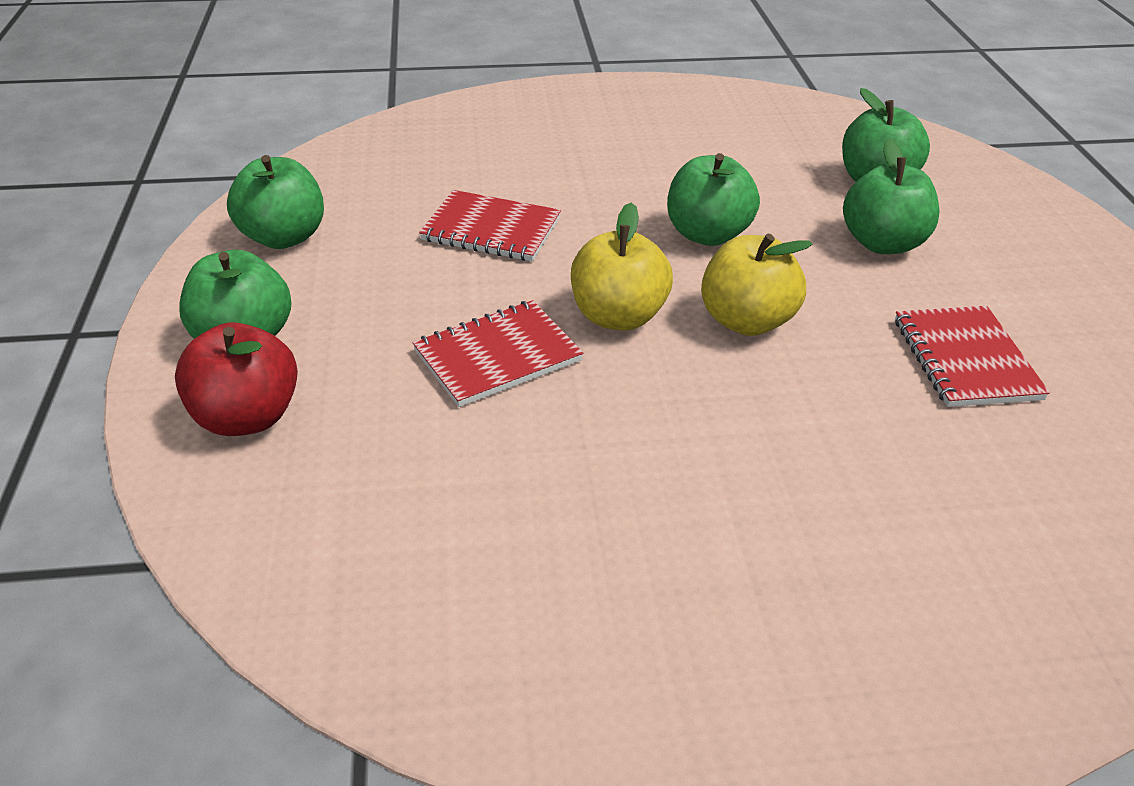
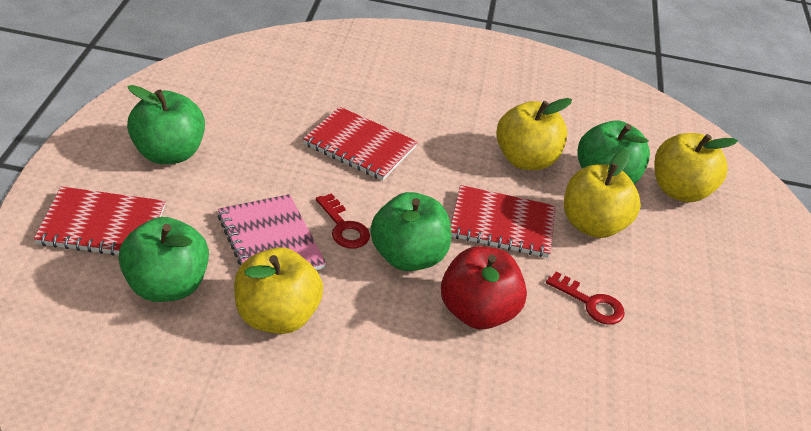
green apple: 5 -> 4
pink notebook: 0 -> 1
red key: 0 -> 2
yellow apple: 2 -> 4

